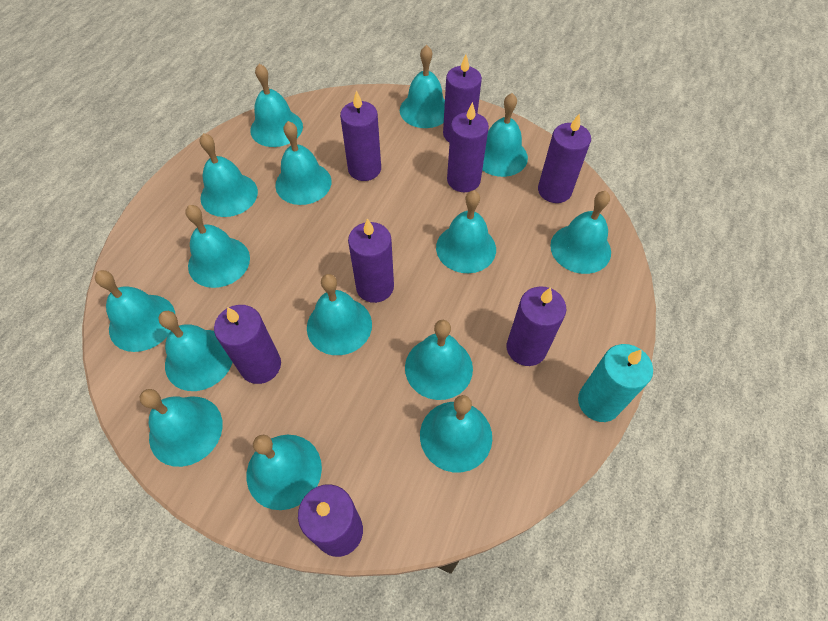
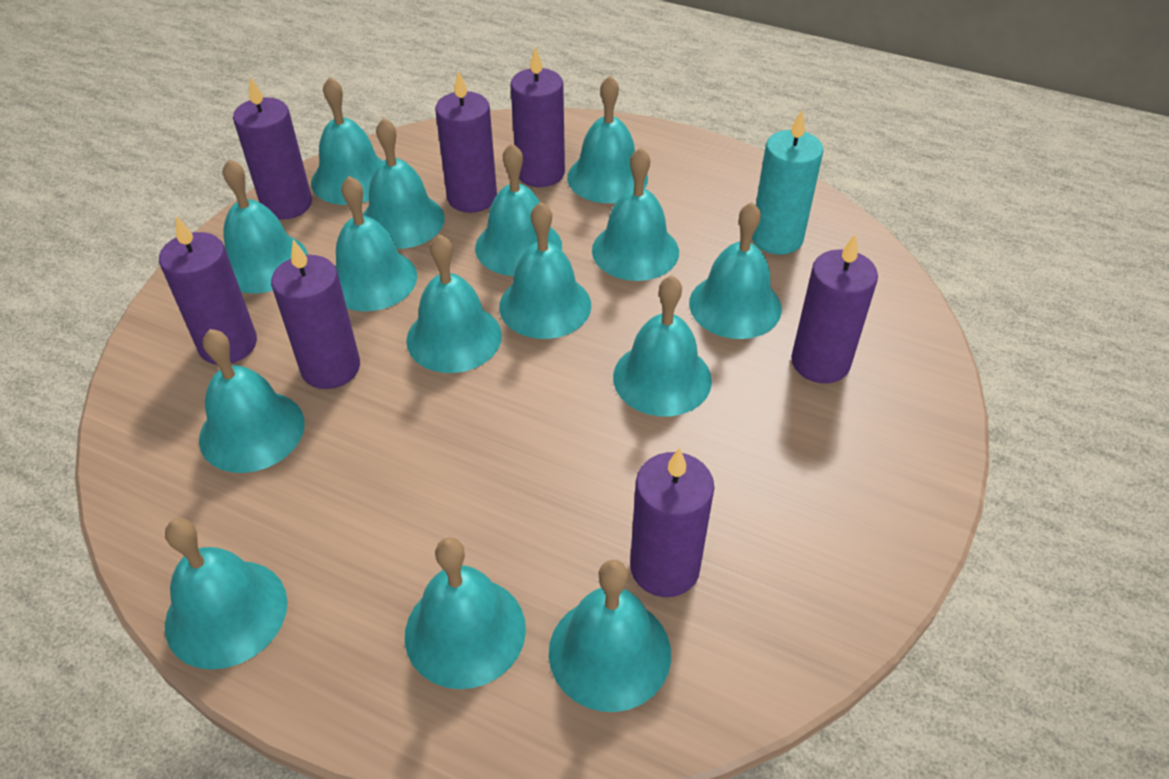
purple candle: 8 -> 7

